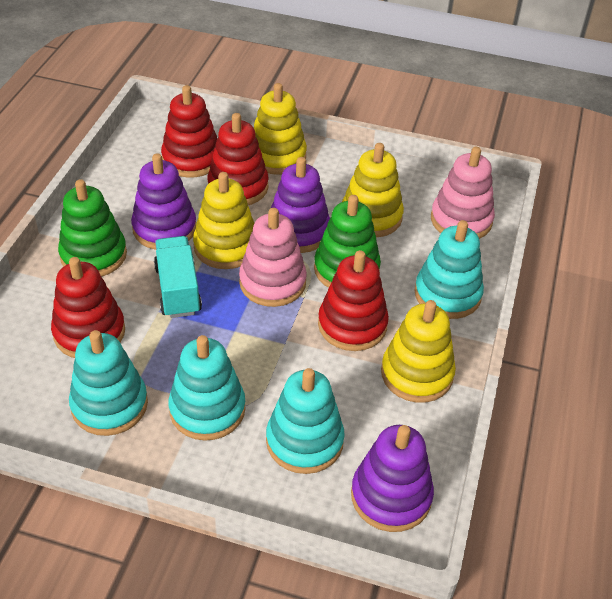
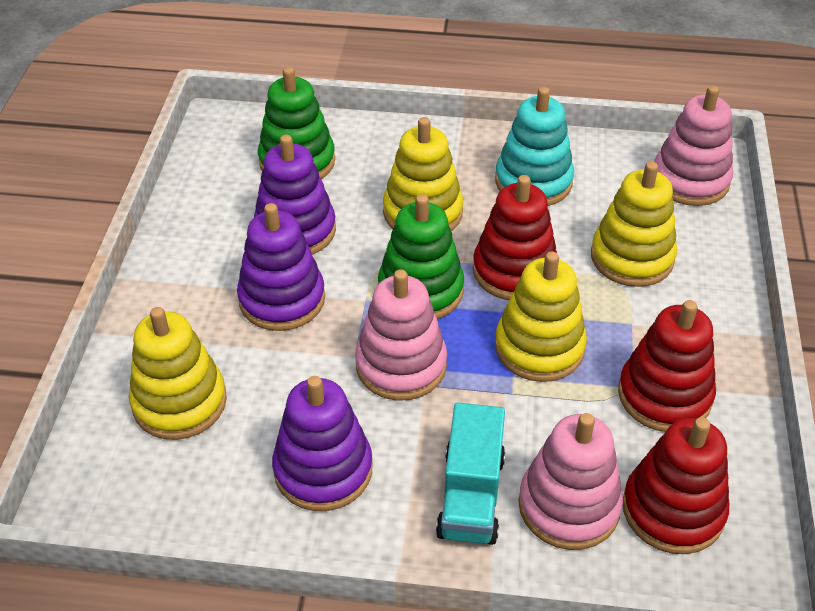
pink stacking toy: 2 -> 3
red stacking toy: 4 -> 3
turquoise stacking toy: 4 -> 1

